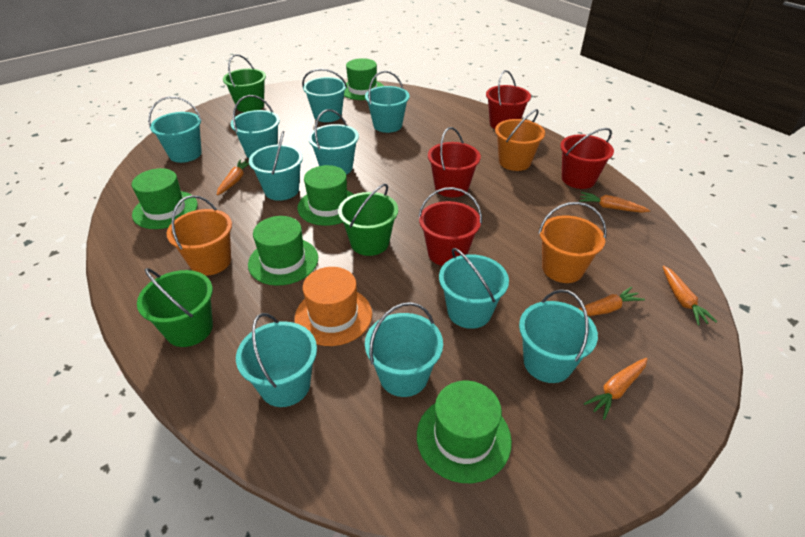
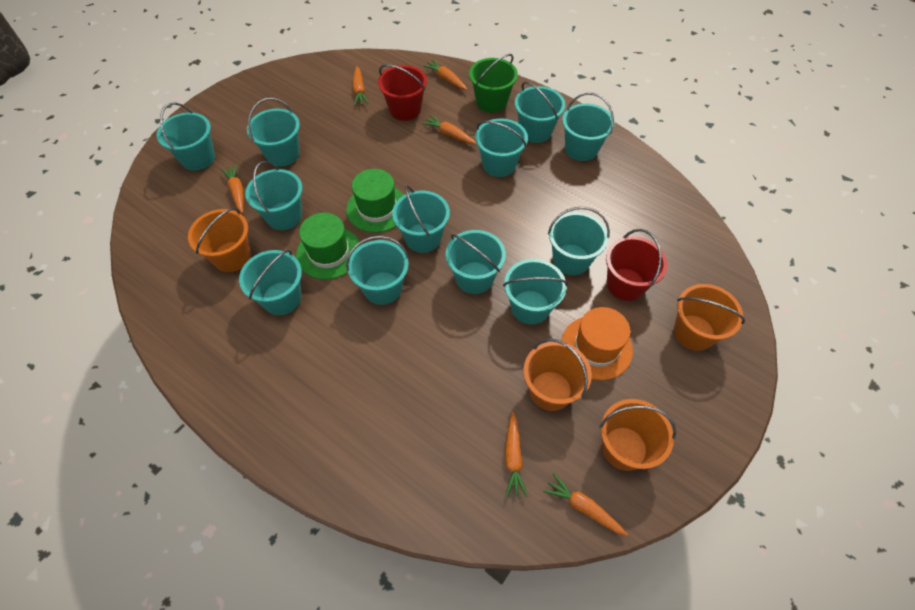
green bucket: 3 -> 1
green hat: 5 -> 2
orange bucket: 3 -> 4
orange carrot: 5 -> 6
red bucket: 4 -> 2
turquoise bucket: 10 -> 12

